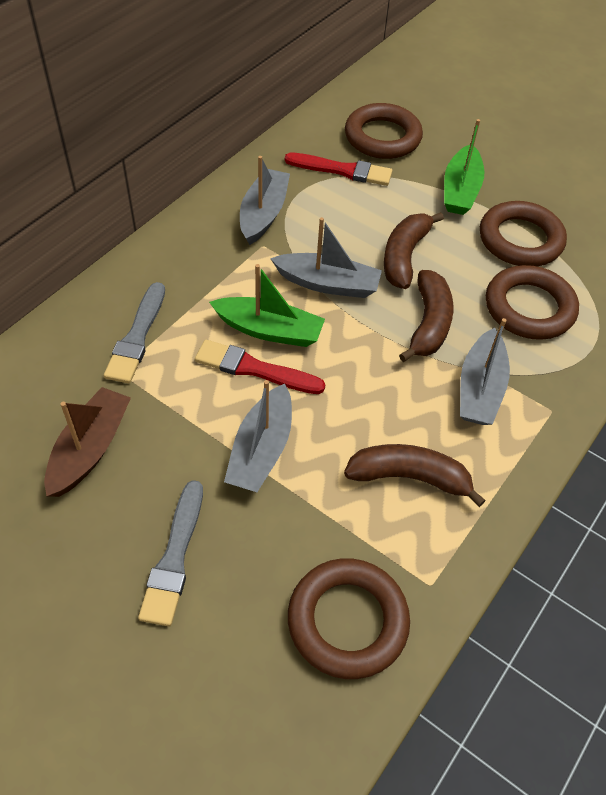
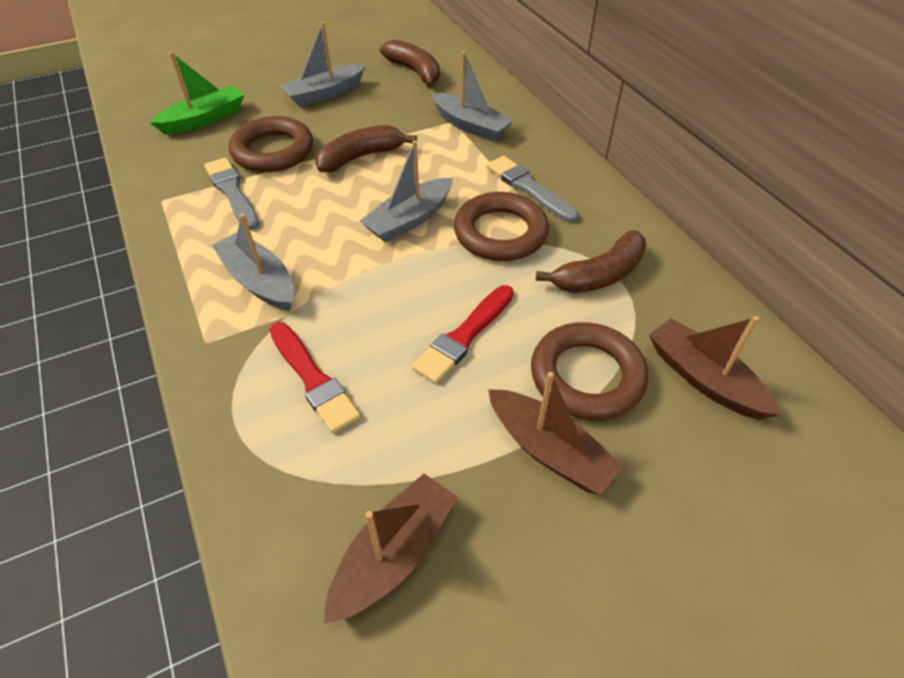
brown boat: 1 -> 3
brown ring: 4 -> 3
green boat: 2 -> 1

